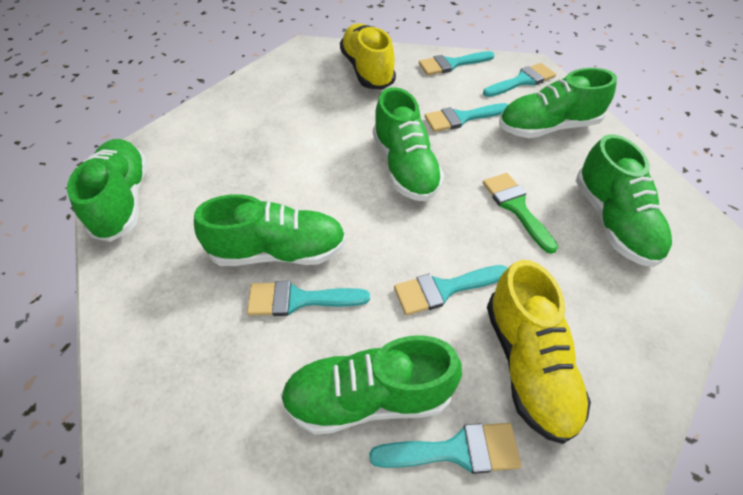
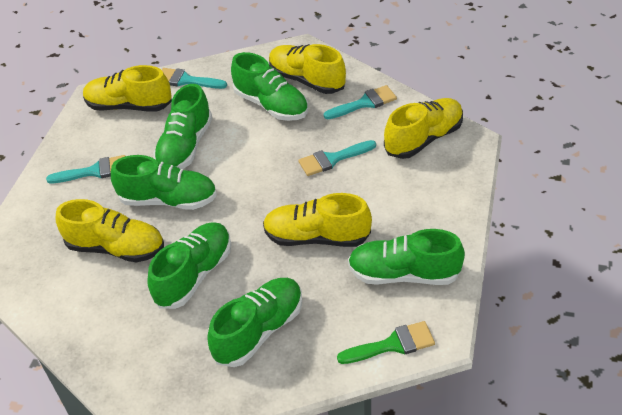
turquoise brush: 6 -> 4
yellow shoe: 2 -> 5

